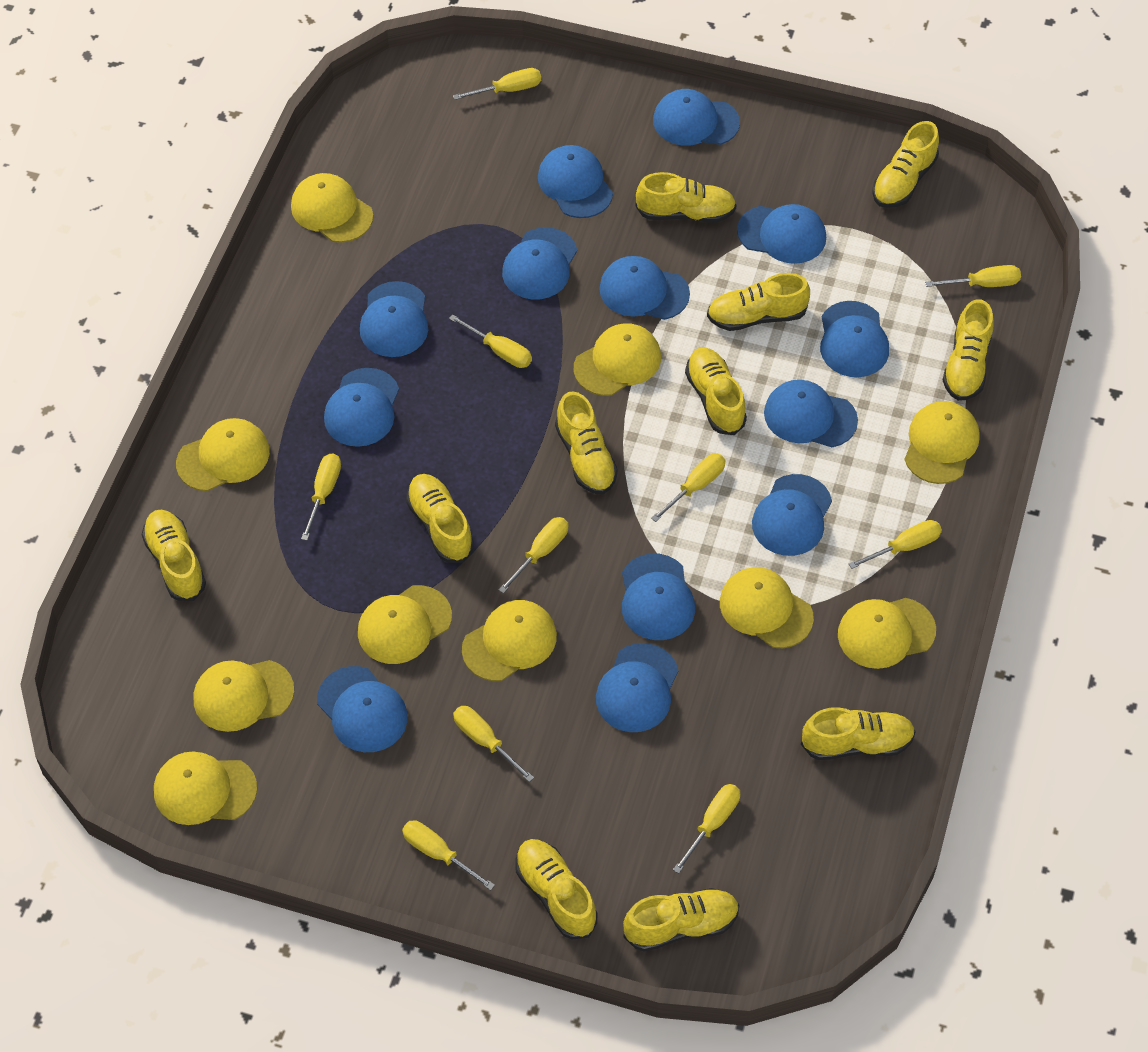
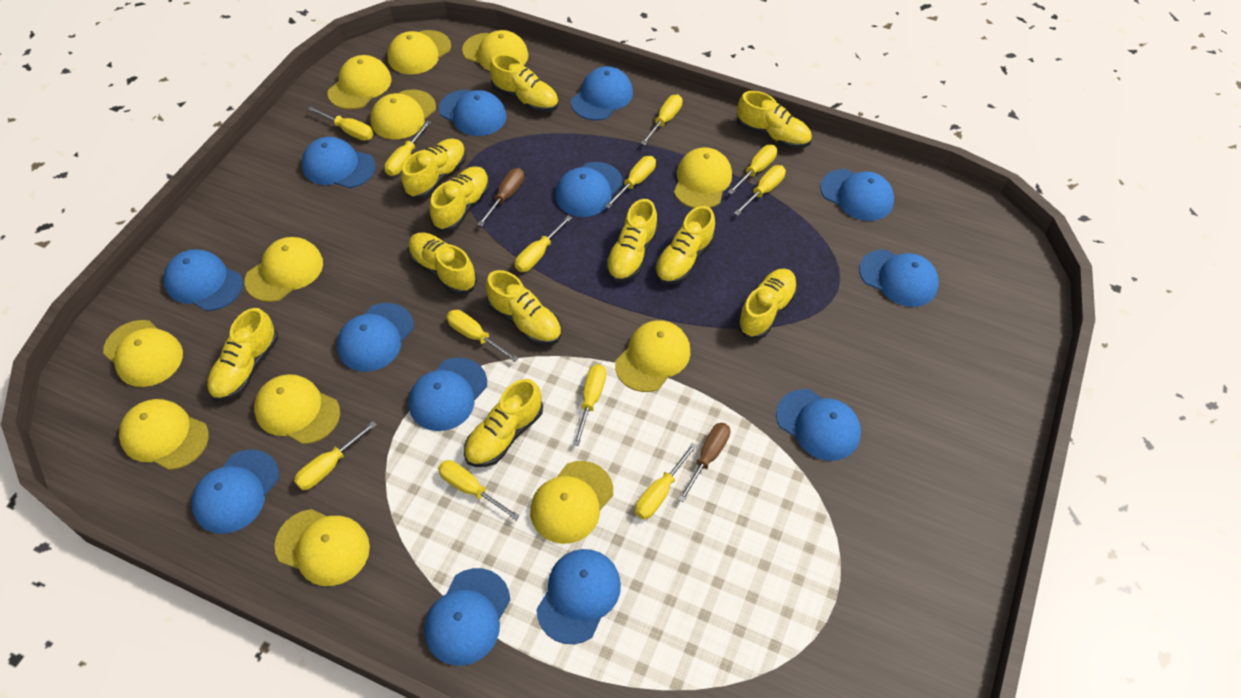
brown screwdriver: 0 -> 2
yellow cap: 10 -> 12
yellow screwdriver: 10 -> 12

